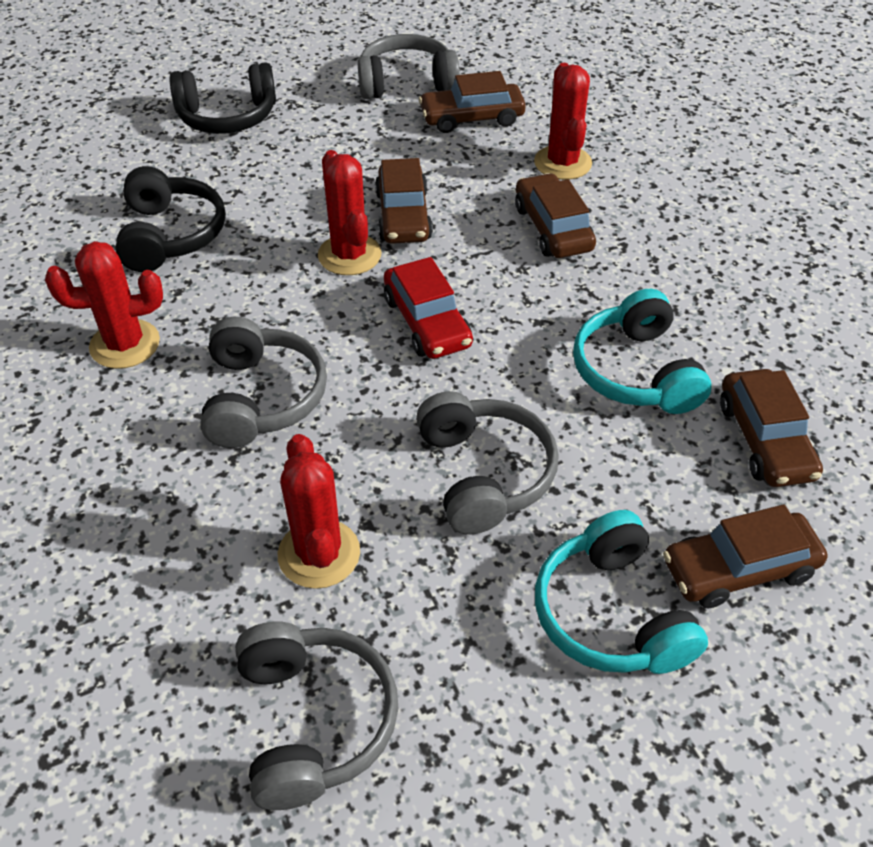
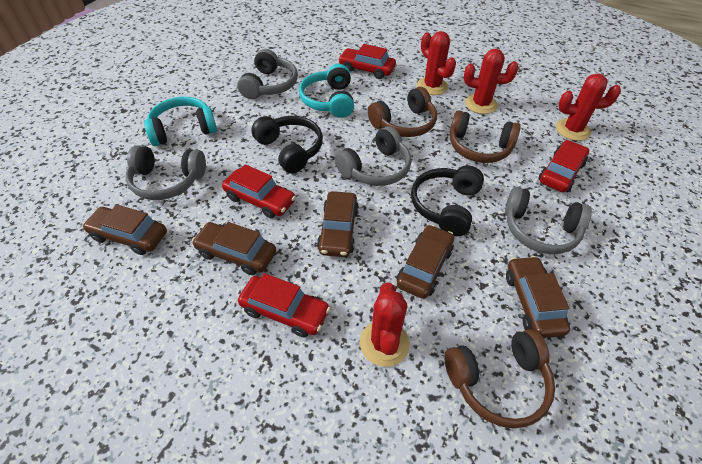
brown headphones: 0 -> 3
red car: 1 -> 4

